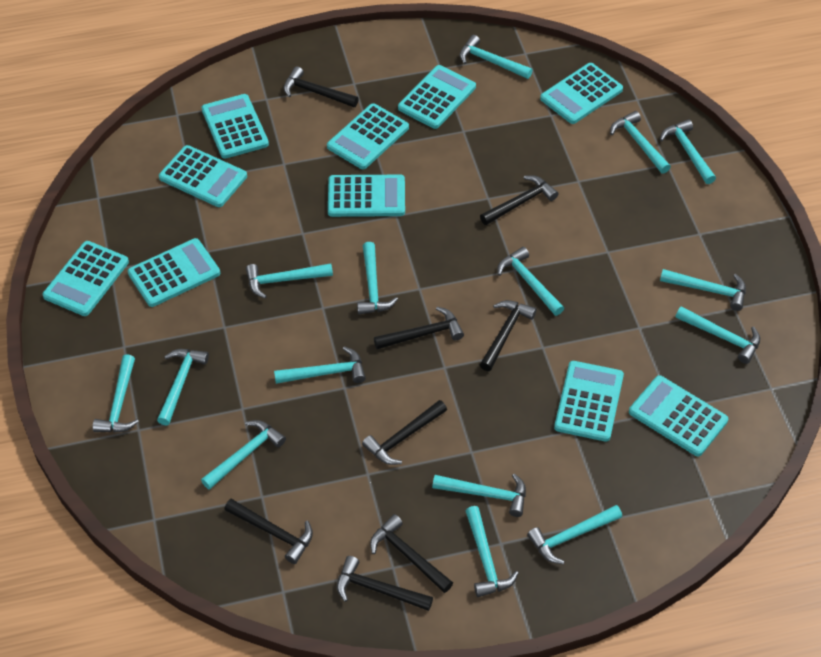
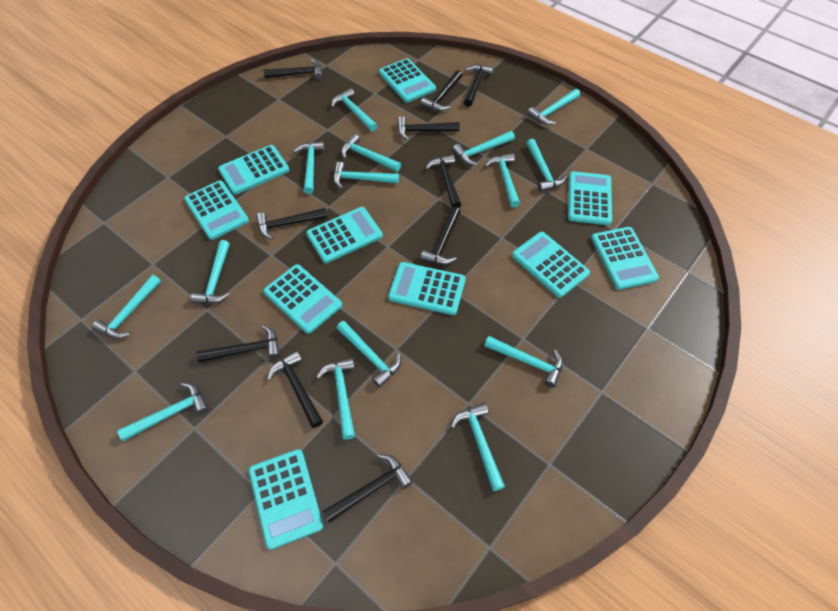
black hammer: 8 -> 10

